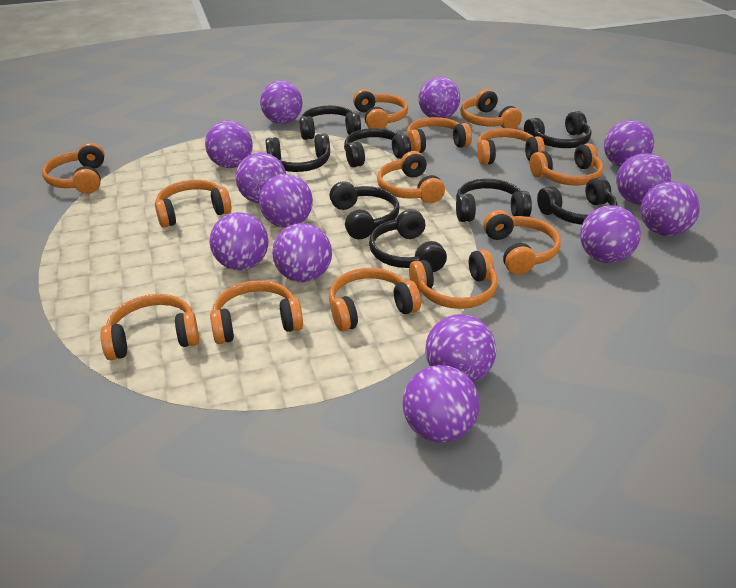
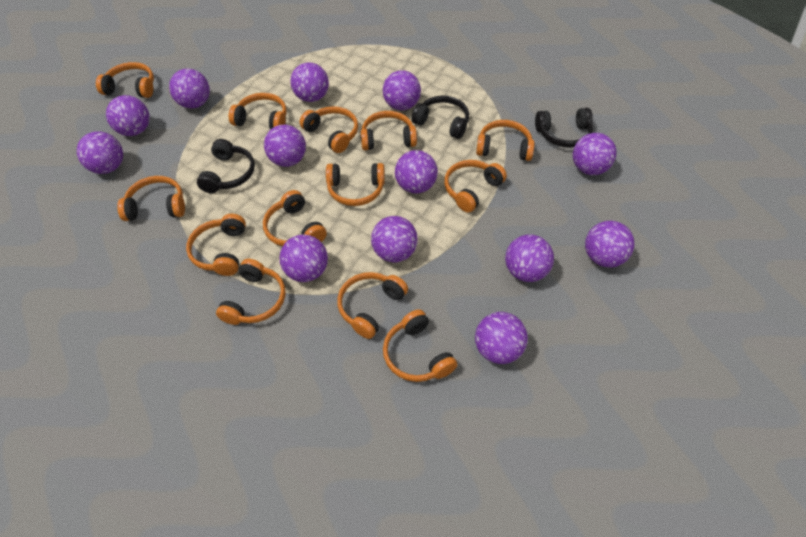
black headphones: 8 -> 3

